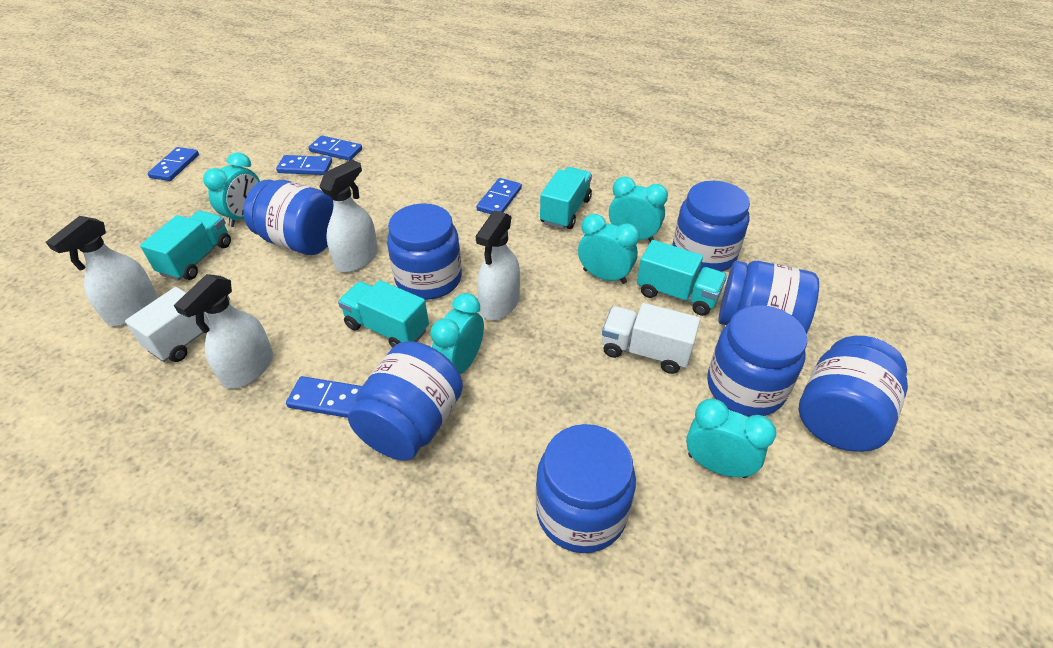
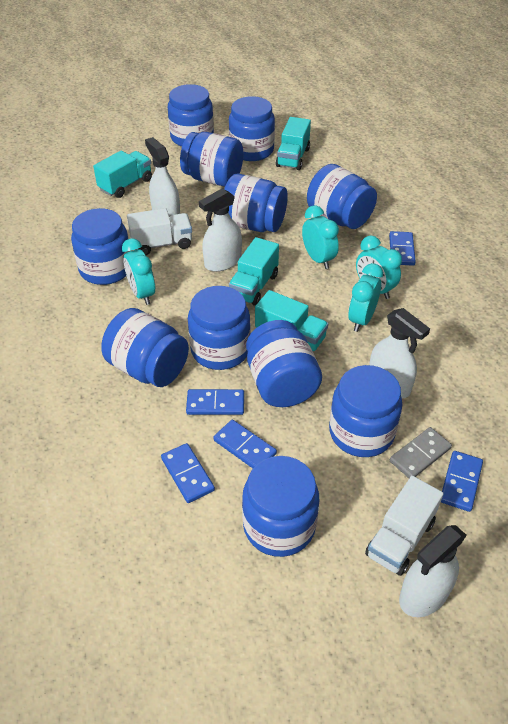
blue jar: 8 -> 11
grey domino: 0 -> 1
turquoise clock: 5 -> 4

